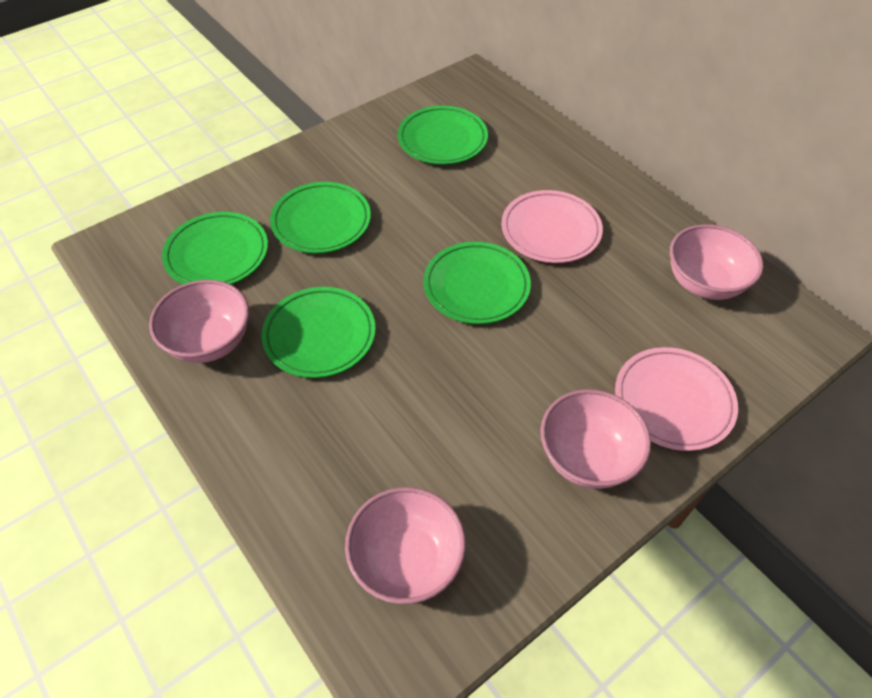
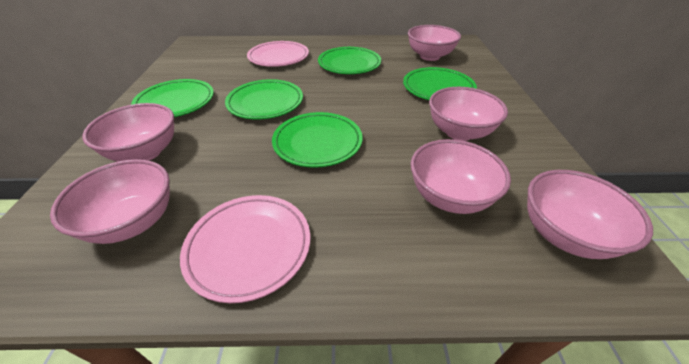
pink bowl: 4 -> 6

